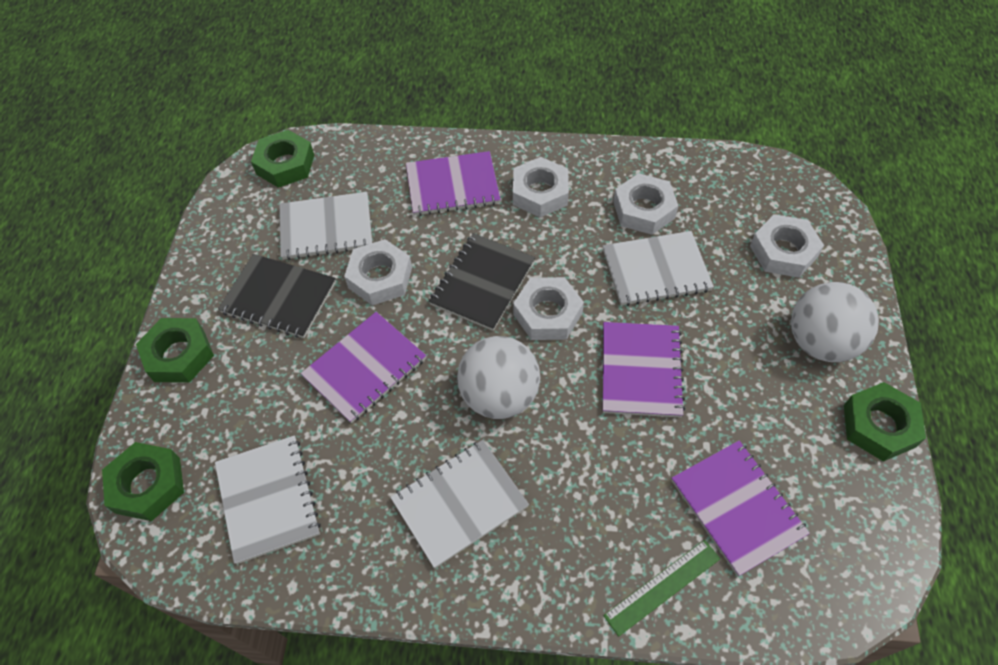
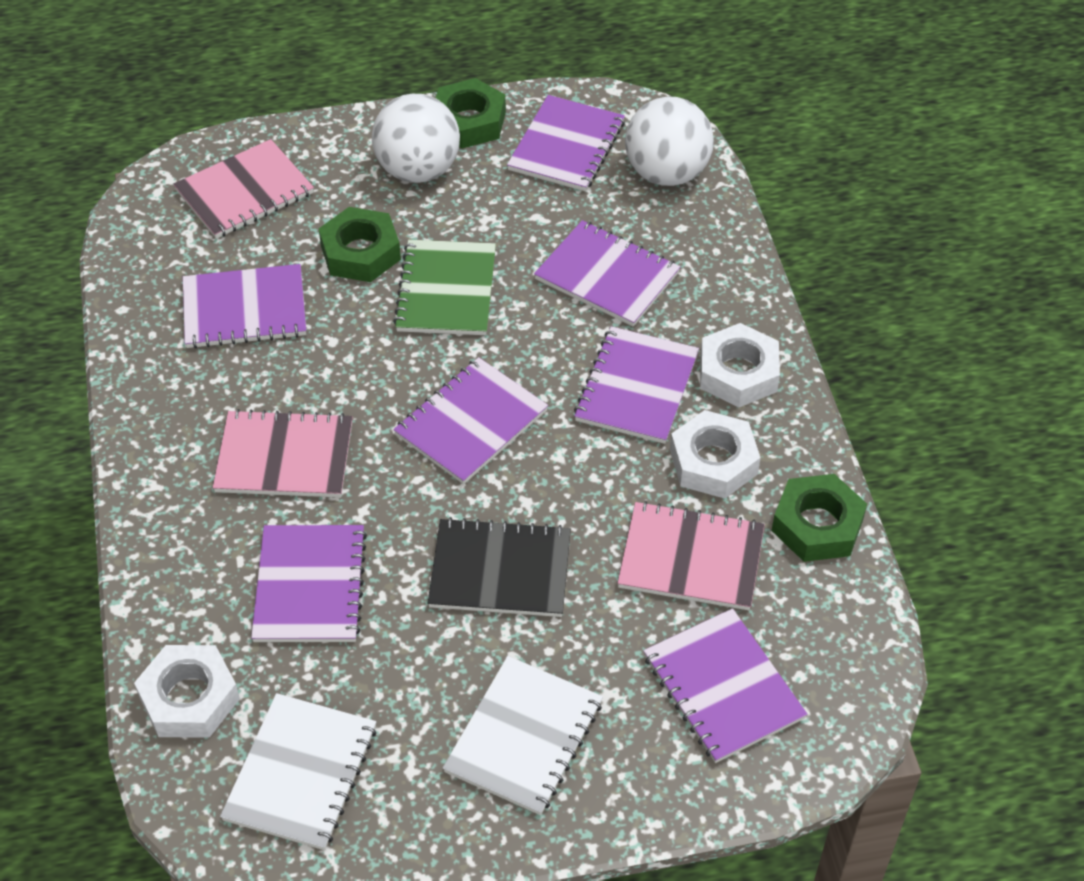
black notebook: 2 -> 1
green notebook: 0 -> 1
green nut: 4 -> 3
green ruler: 1 -> 0
pink notebook: 0 -> 3
purple notebook: 4 -> 7
white notebook: 4 -> 2
white nut: 5 -> 3

